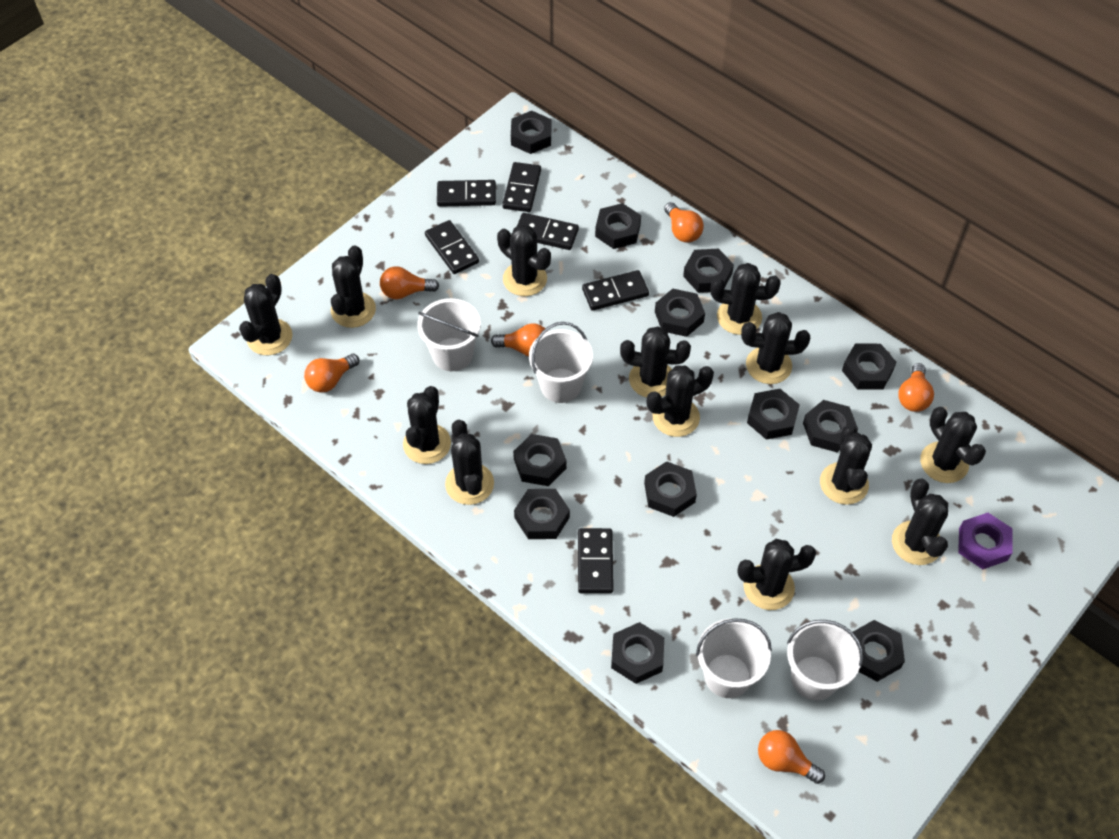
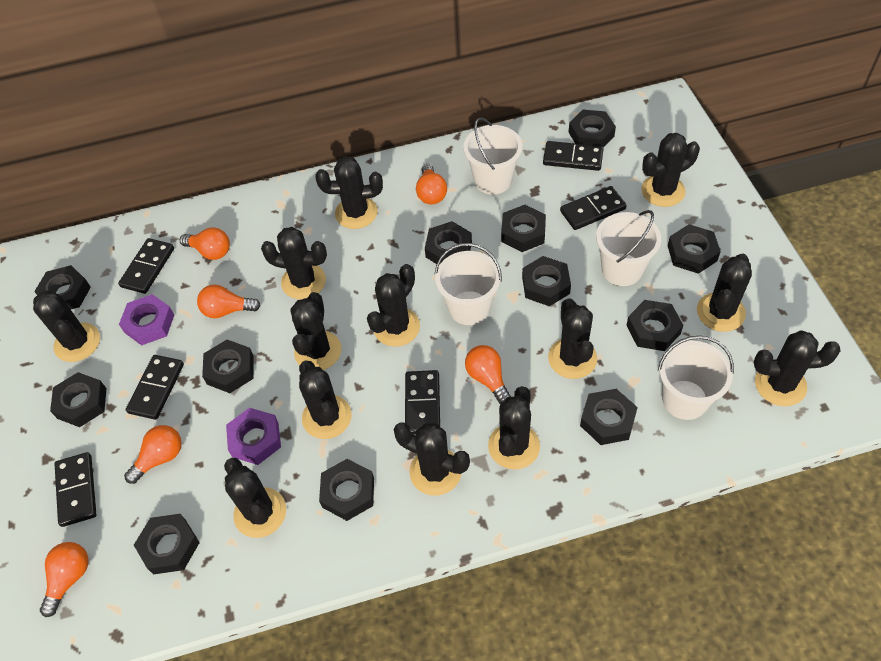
purple nut: 1 -> 2

